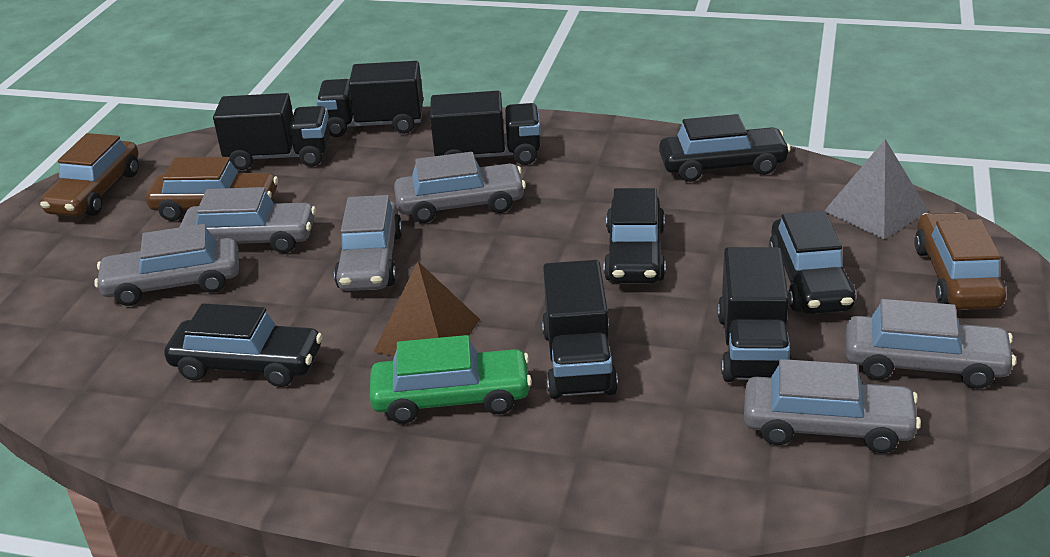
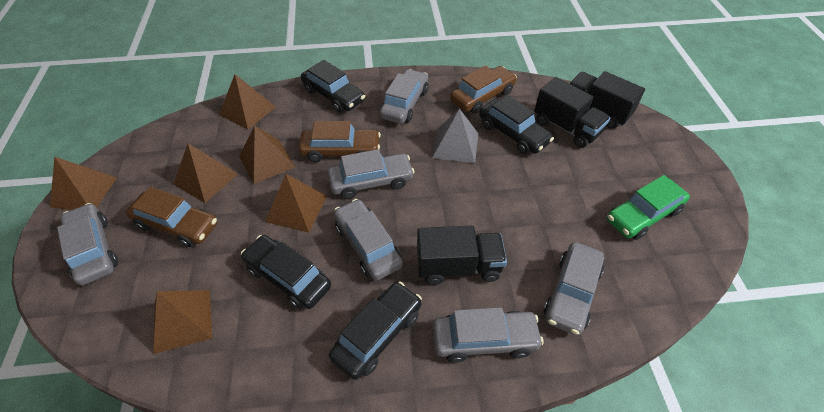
black truck: 5 -> 3
brown pyramid: 1 -> 6

